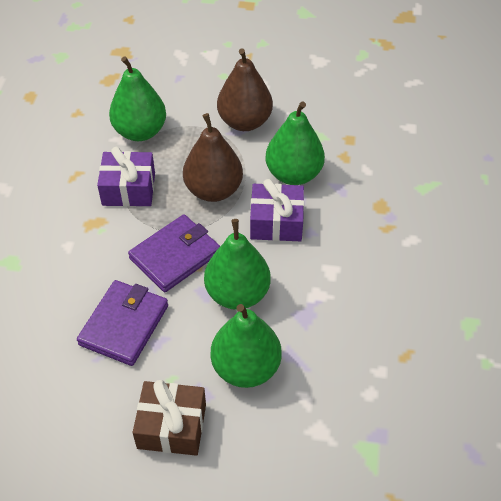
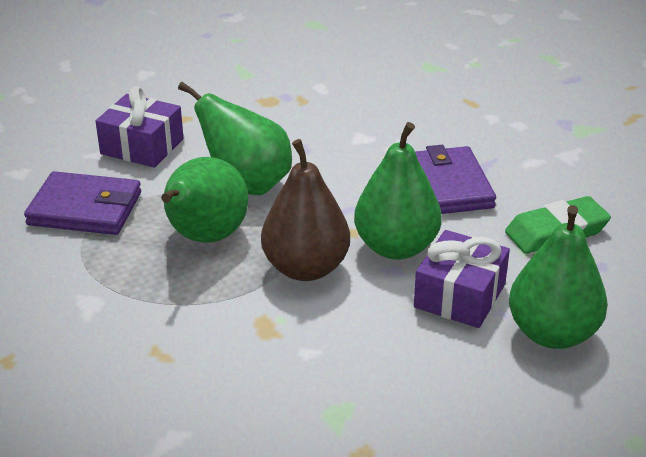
brown gift: 1 -> 0
brown pear: 2 -> 1
green eraser: 0 -> 1

